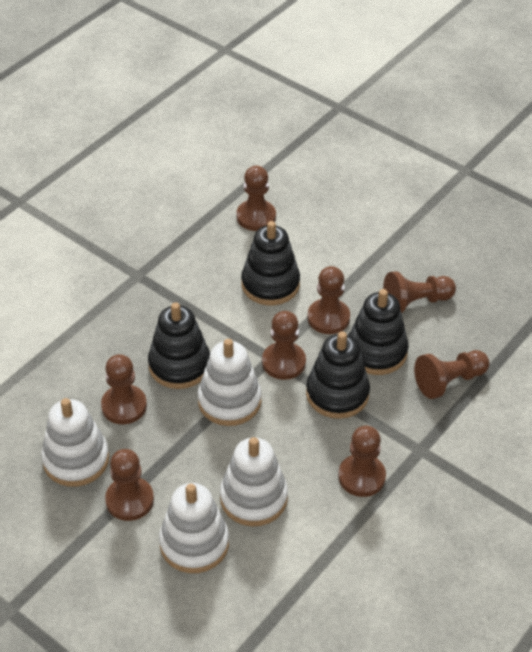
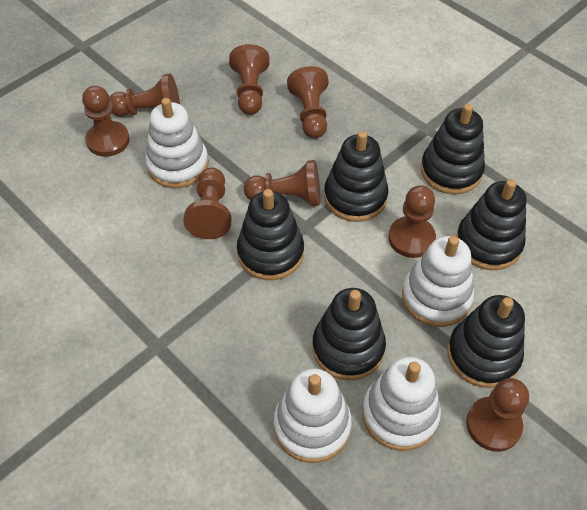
black stacking toy: 4 -> 6

